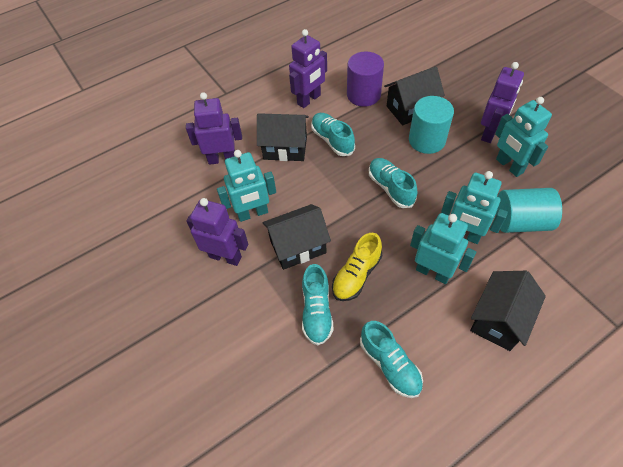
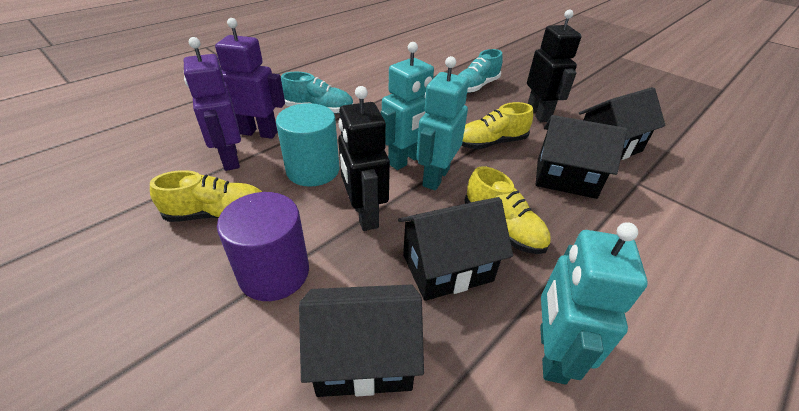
black robot: 0 -> 2
purple robot: 4 -> 2
turquoise cylinder: 2 -> 1
turquoise robot: 4 -> 3
turquoise shoe: 4 -> 2
yellow shoe: 1 -> 3

